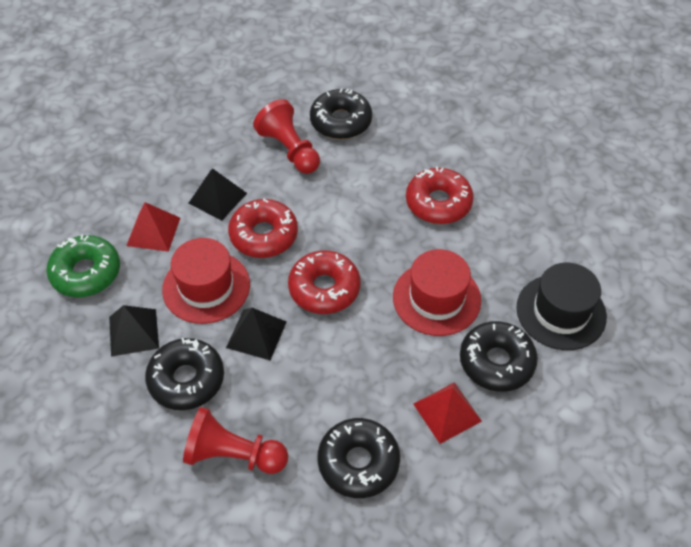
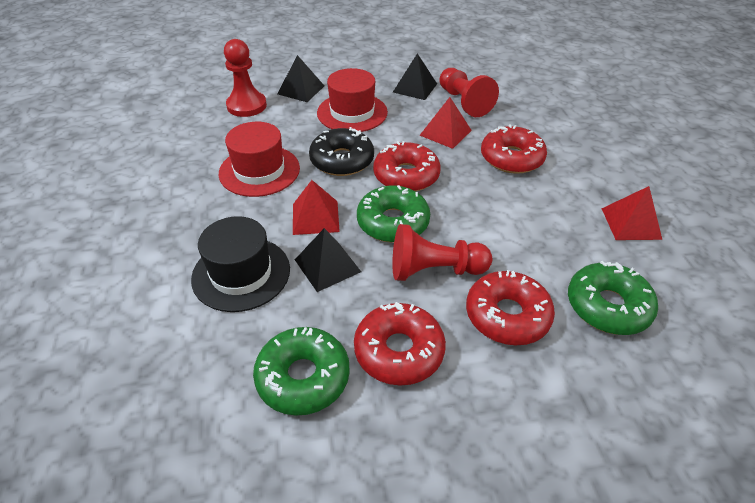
black donut: 4 -> 1
green donut: 1 -> 3
red donut: 3 -> 4
red pawn: 2 -> 3
red pyramid: 2 -> 3

